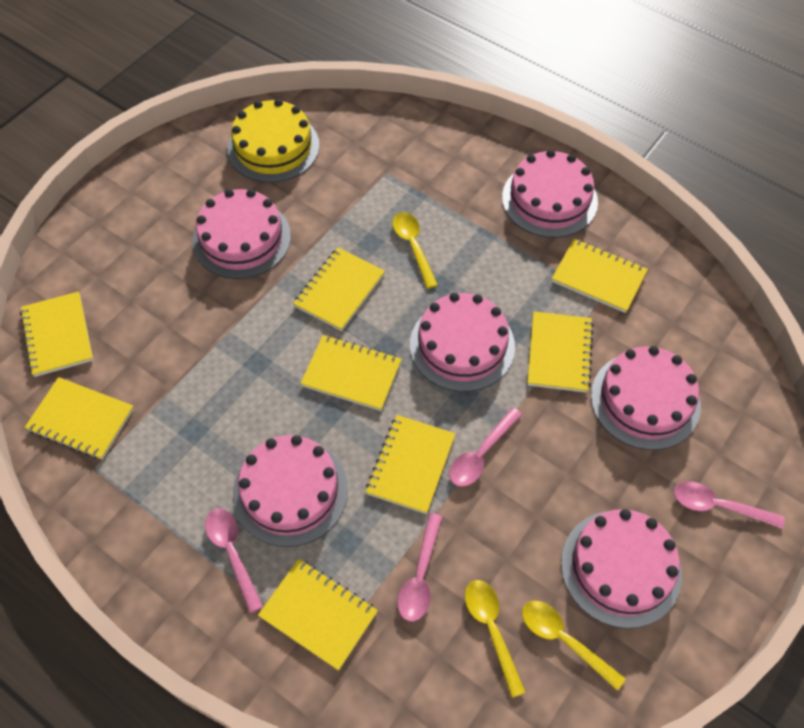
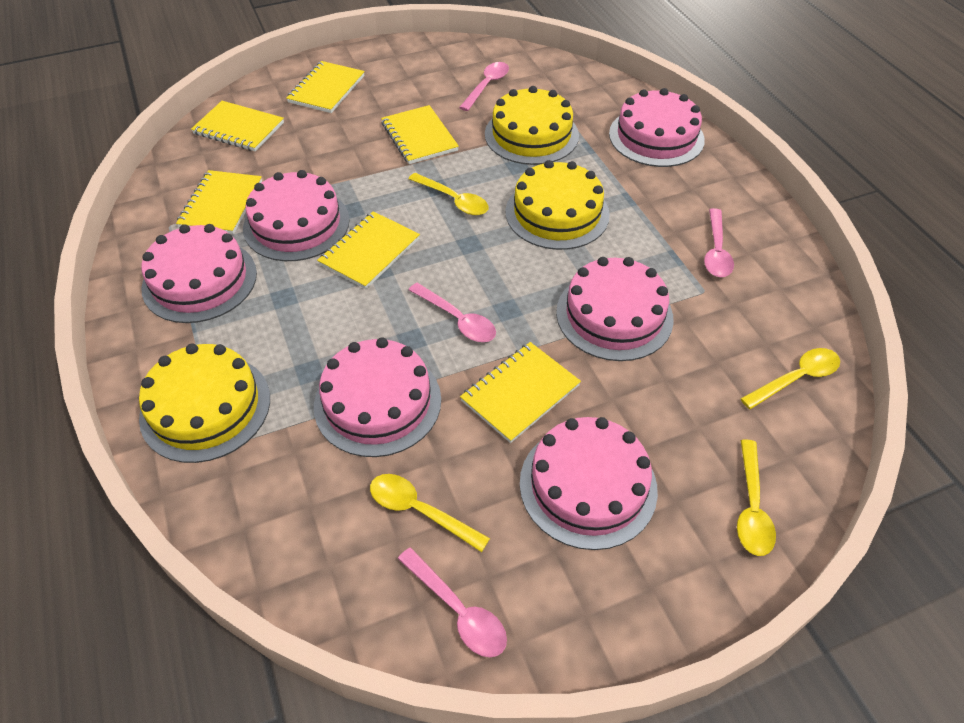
yellow cake: 1 -> 3
yellow notebook: 8 -> 6
yellow spoon: 3 -> 4

